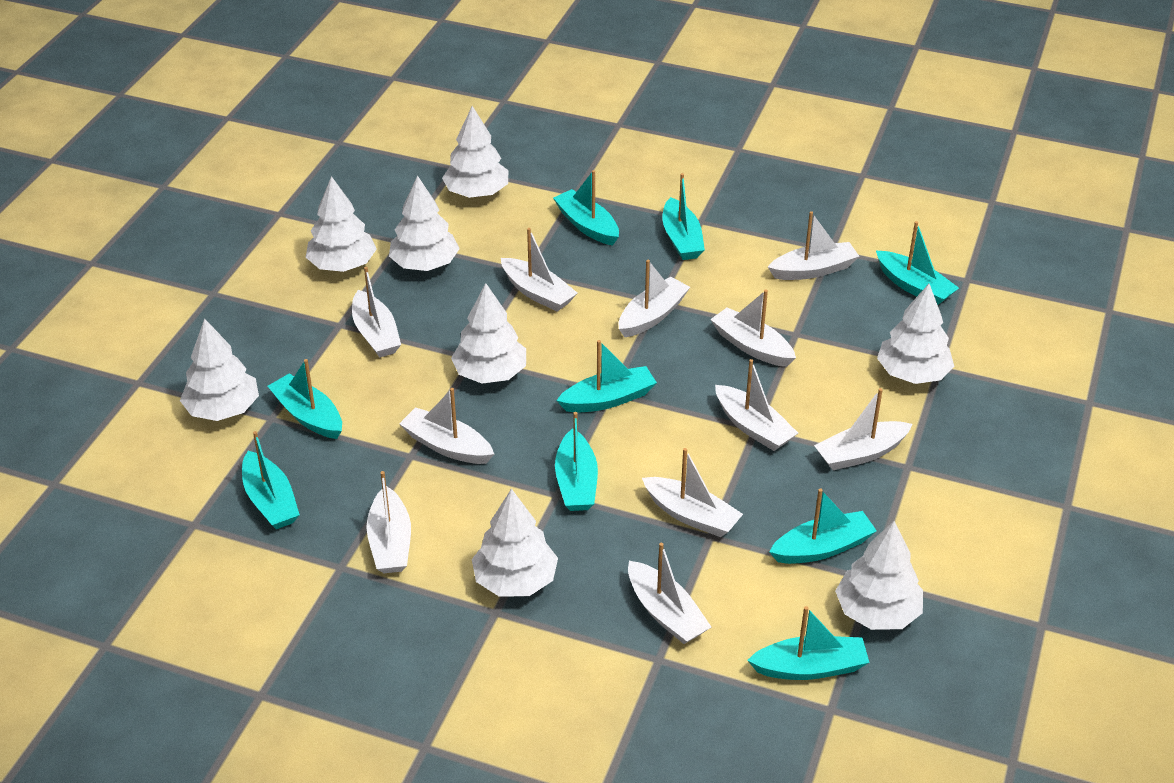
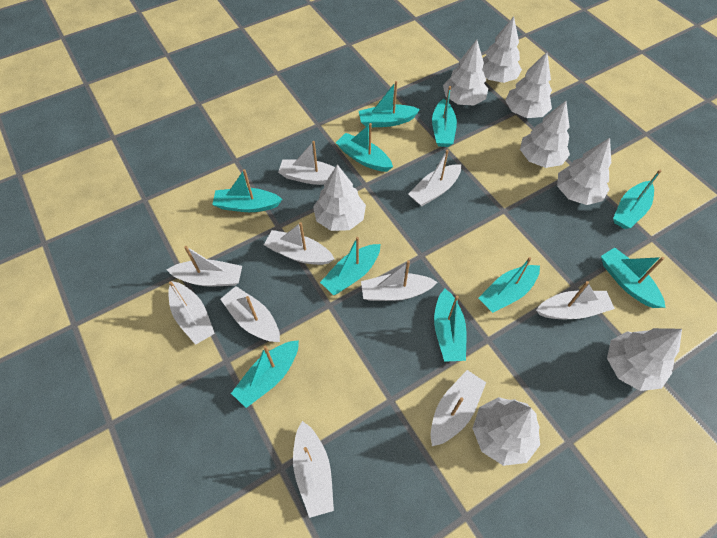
turquoise boat: 9 -> 10
white boat: 11 -> 10

